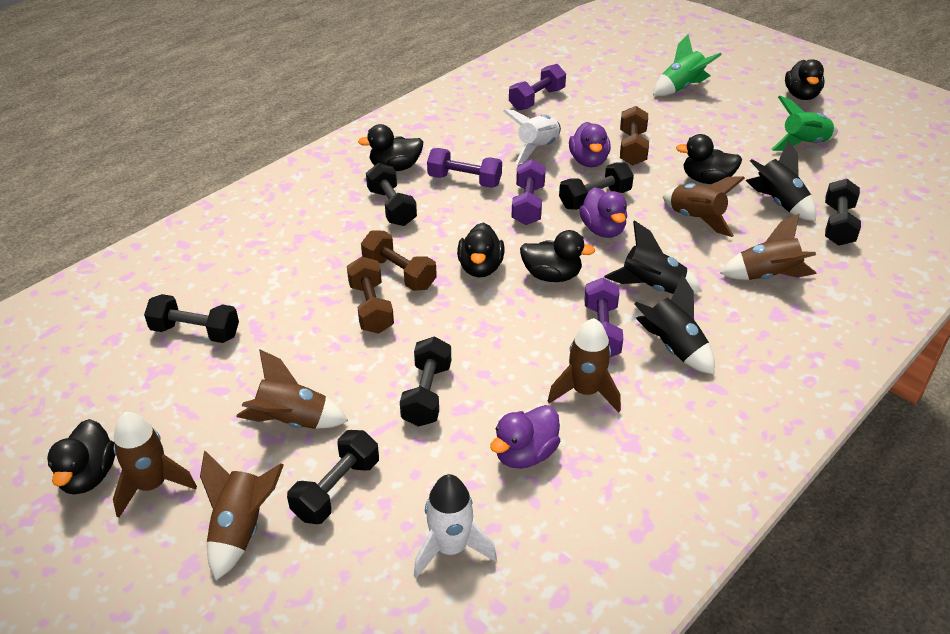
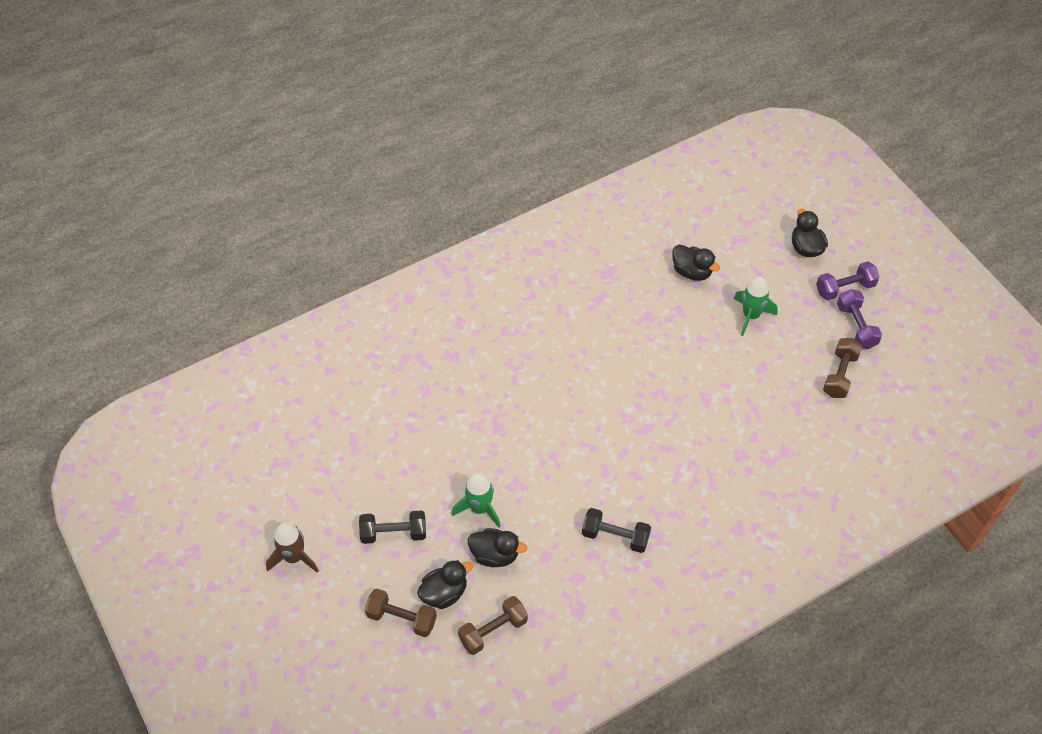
black duck: 6 -> 4
black dumbbell: 6 -> 2
black rocket: 3 -> 0
brown rocket: 6 -> 1
purple duck: 3 -> 0
purple dumbbell: 4 -> 2
white rocket: 2 -> 0

